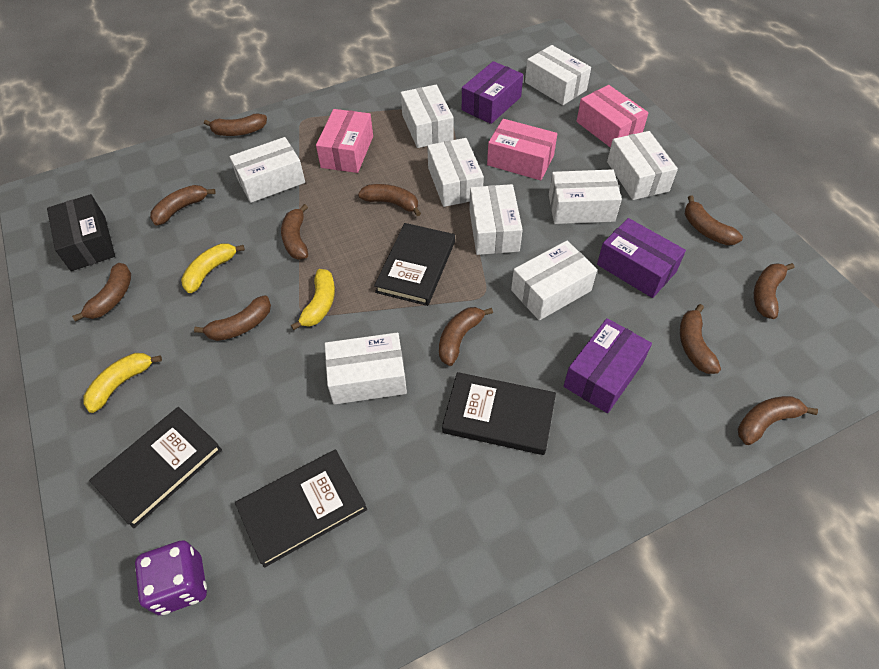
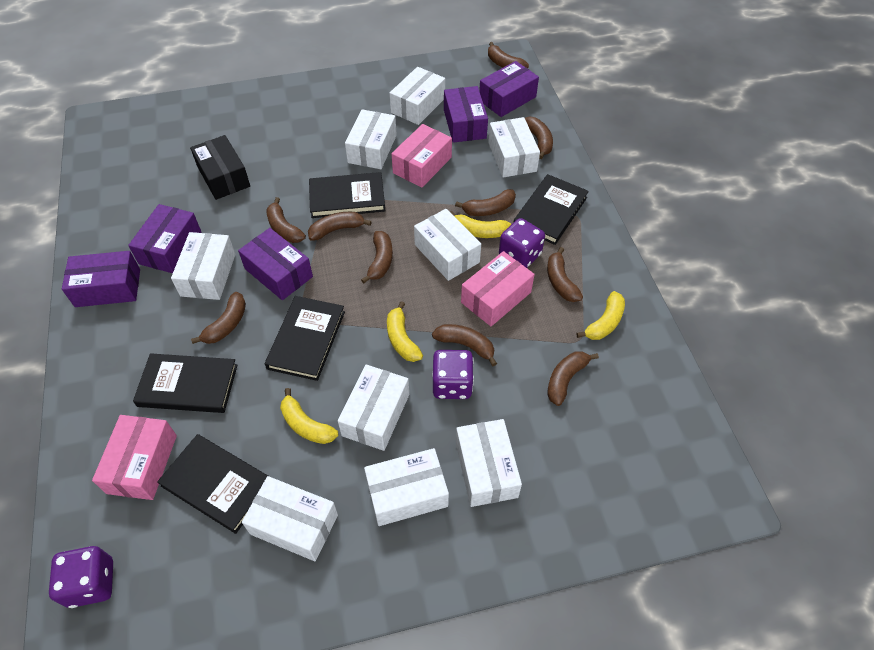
black book: 4 -> 5
brown banana: 11 -> 10
purple box: 3 -> 5
purple dice: 1 -> 3
yellow banana: 3 -> 4

